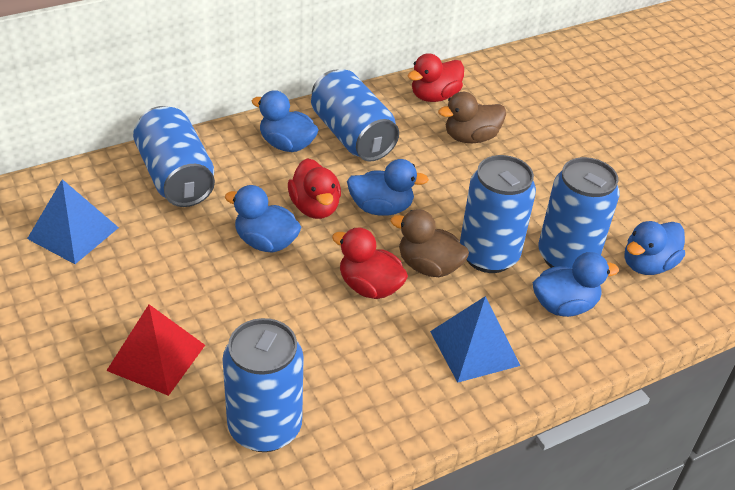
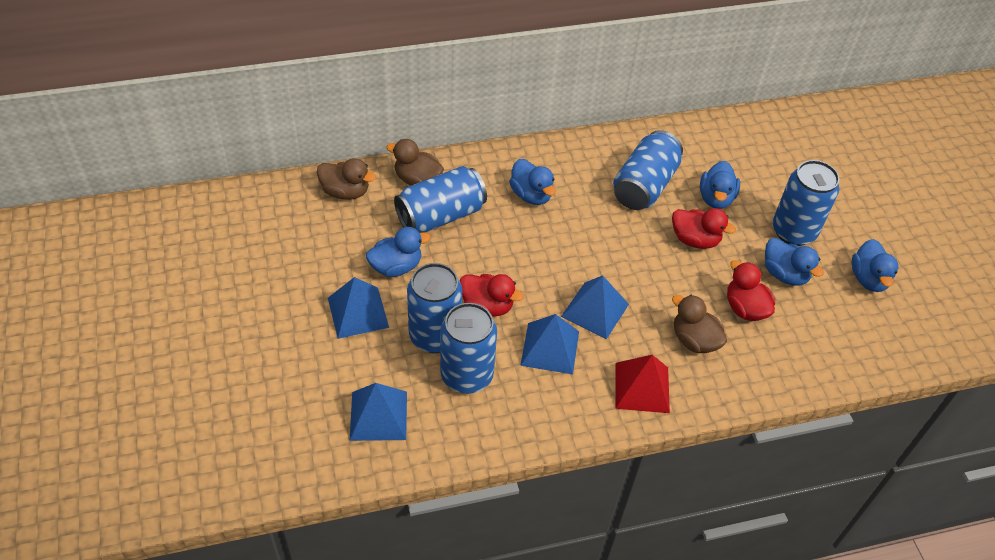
blue pyramid: 2 -> 4
brown duck: 2 -> 3

